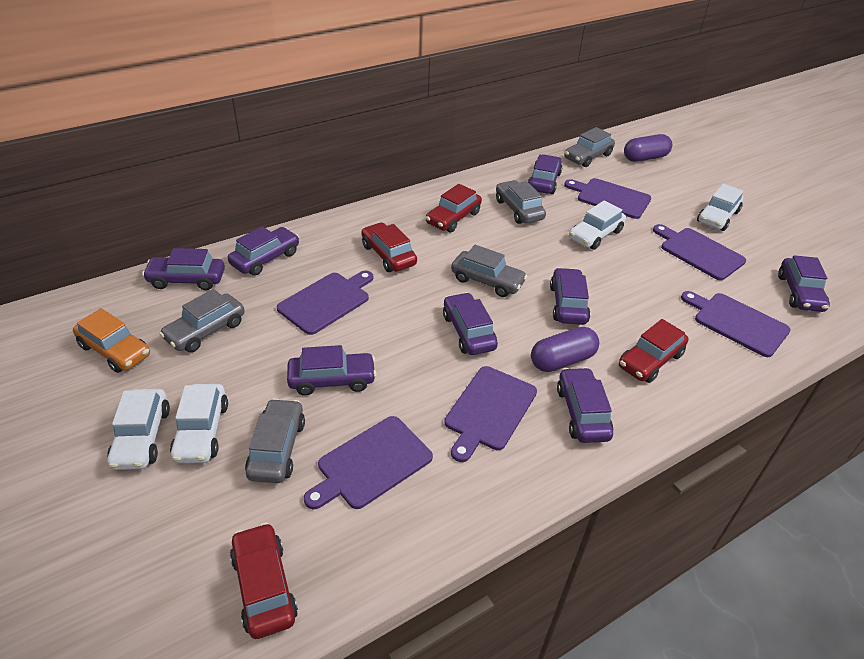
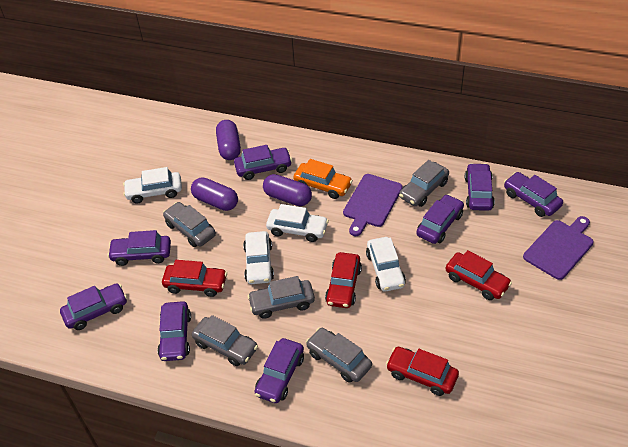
purple capsule: 2 -> 3
purple cutting board: 6 -> 2

